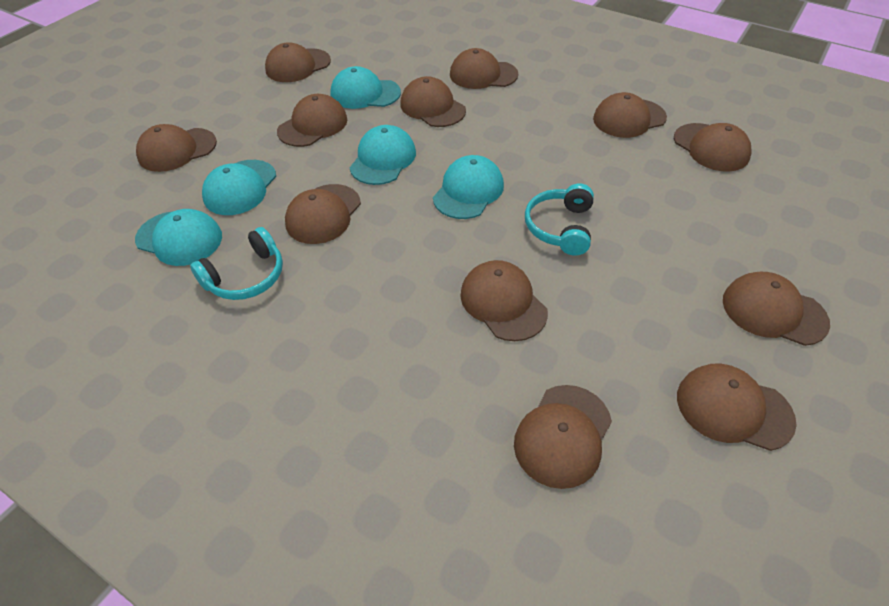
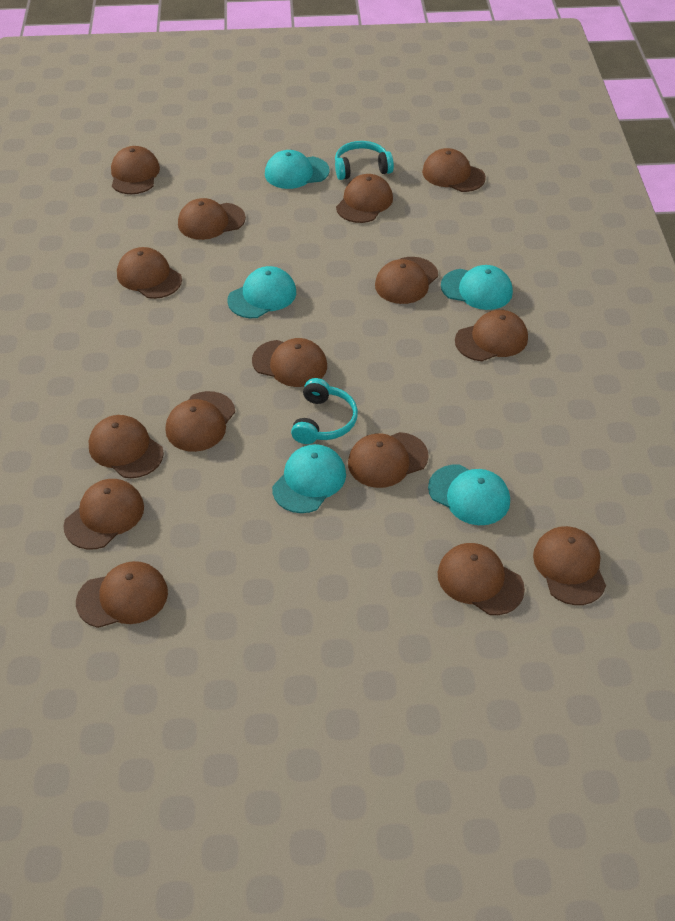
brown cap: 12 -> 15

